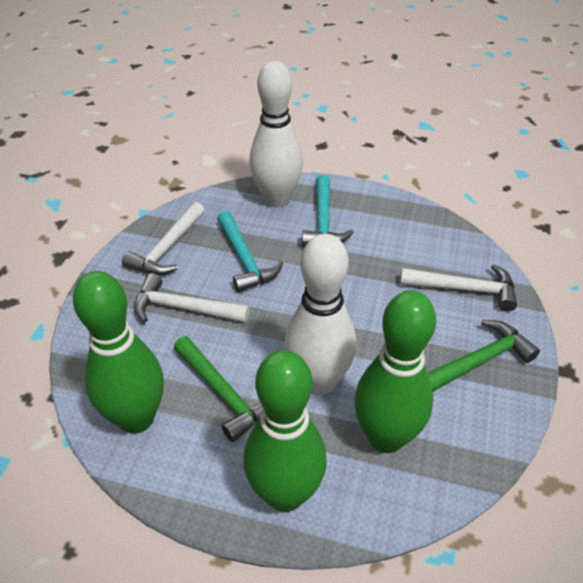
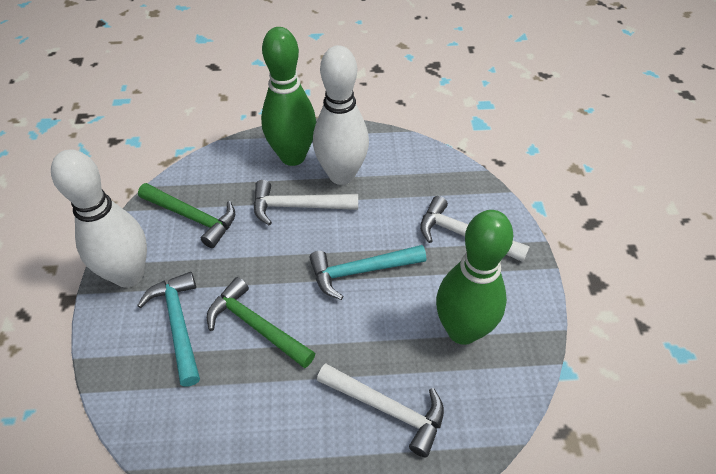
green bowling pin: 3 -> 2

